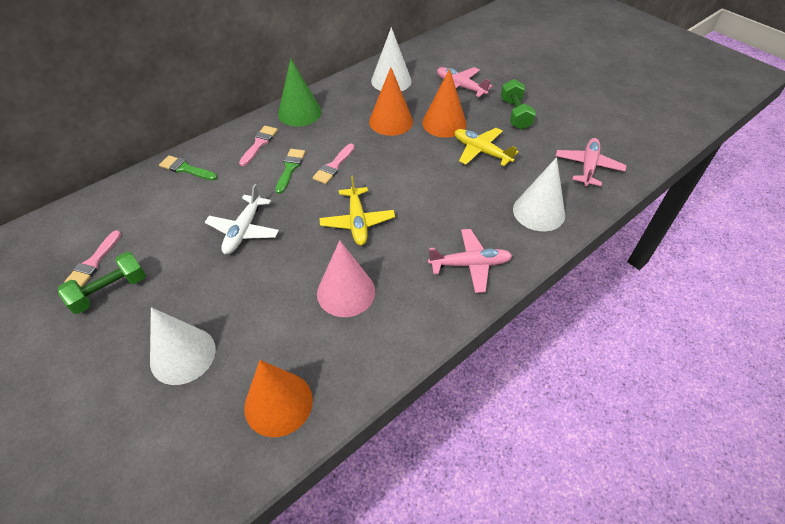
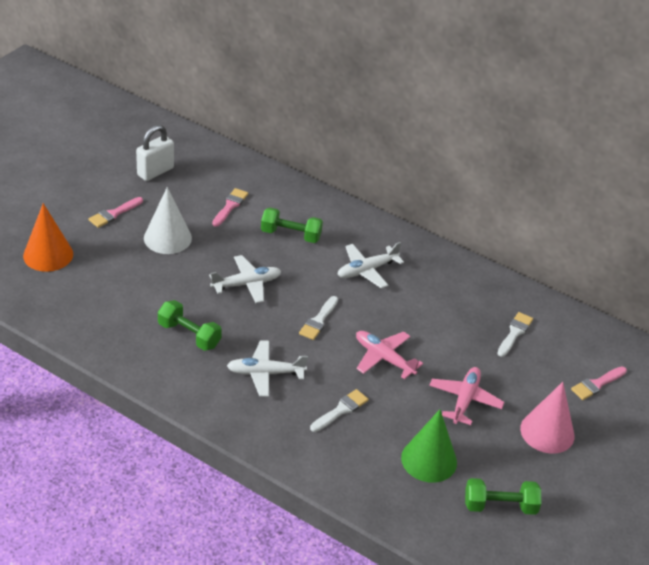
green brush: 2 -> 0
green dumbbell: 2 -> 3
orange cone: 3 -> 1
pink plane: 3 -> 2
white brush: 0 -> 3
white cone: 3 -> 1
white padlock: 0 -> 1
white plane: 1 -> 3
yellow plane: 2 -> 0

